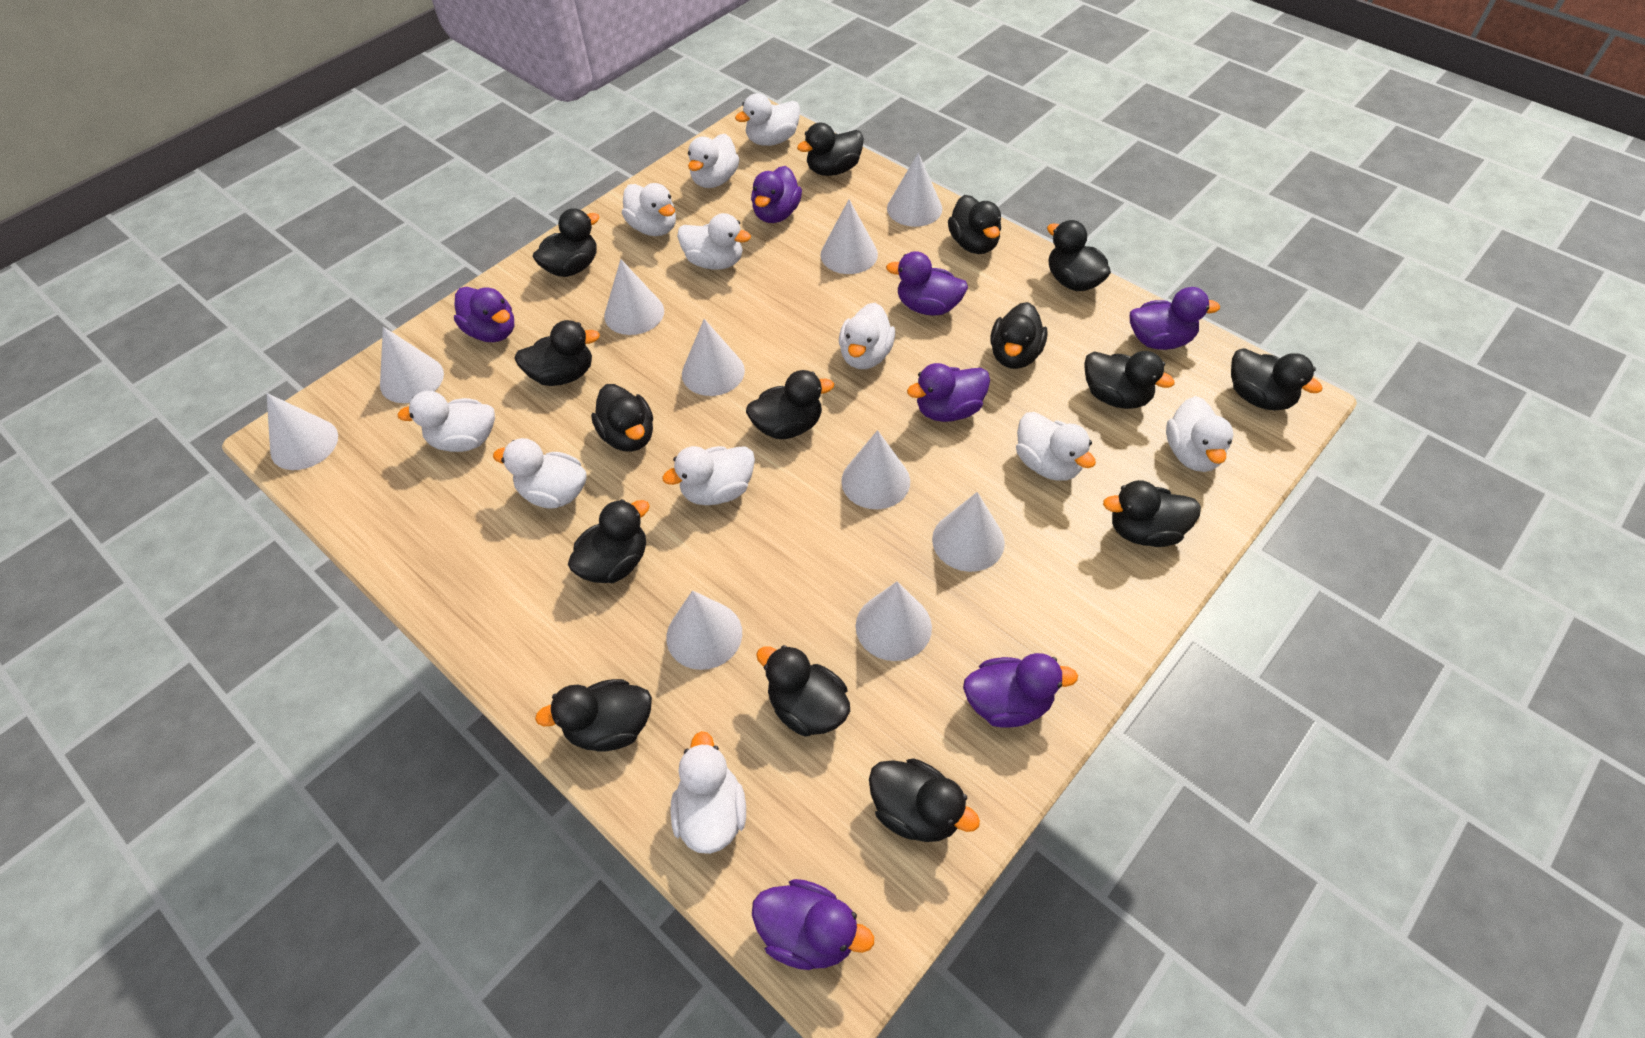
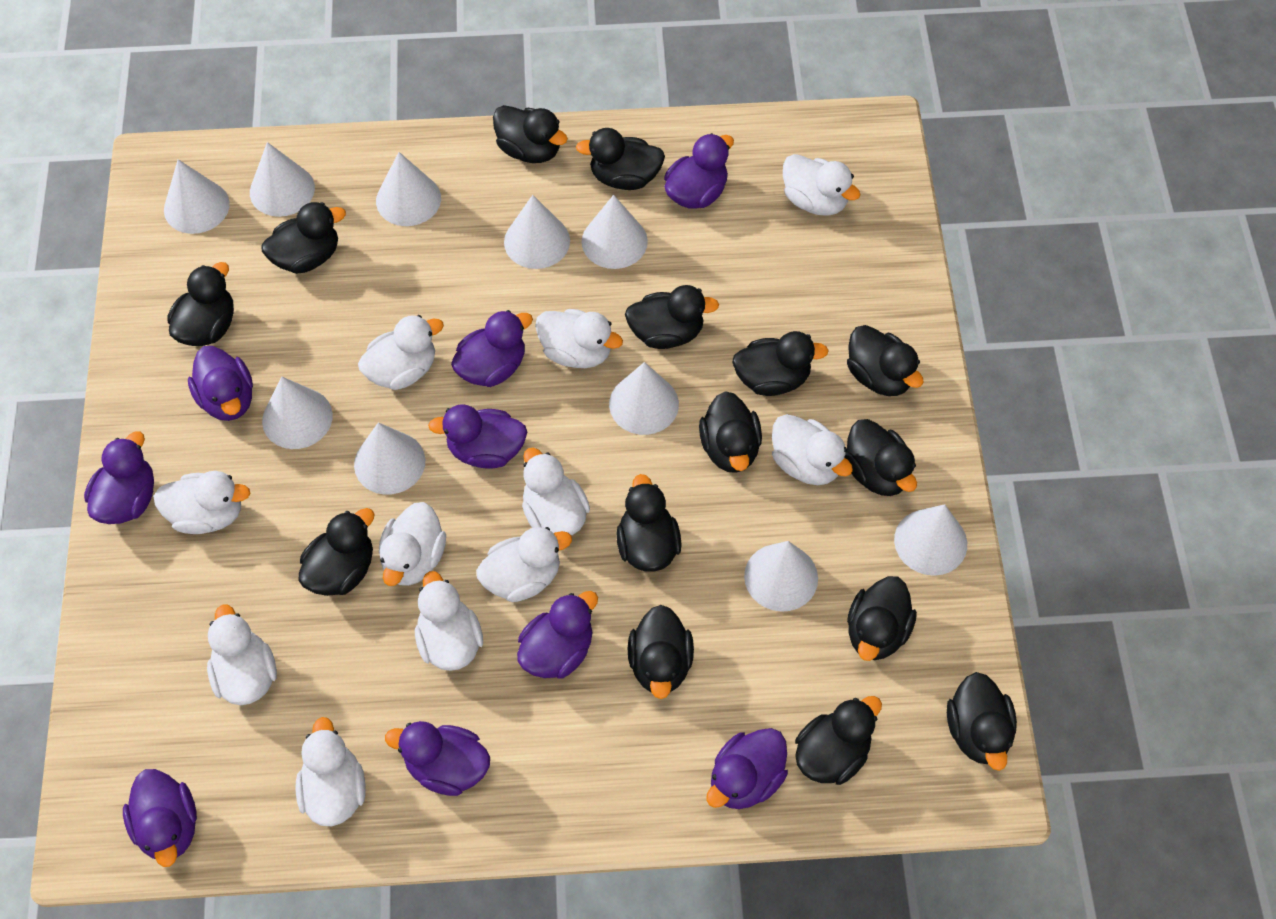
purple duck: 7 -> 9

